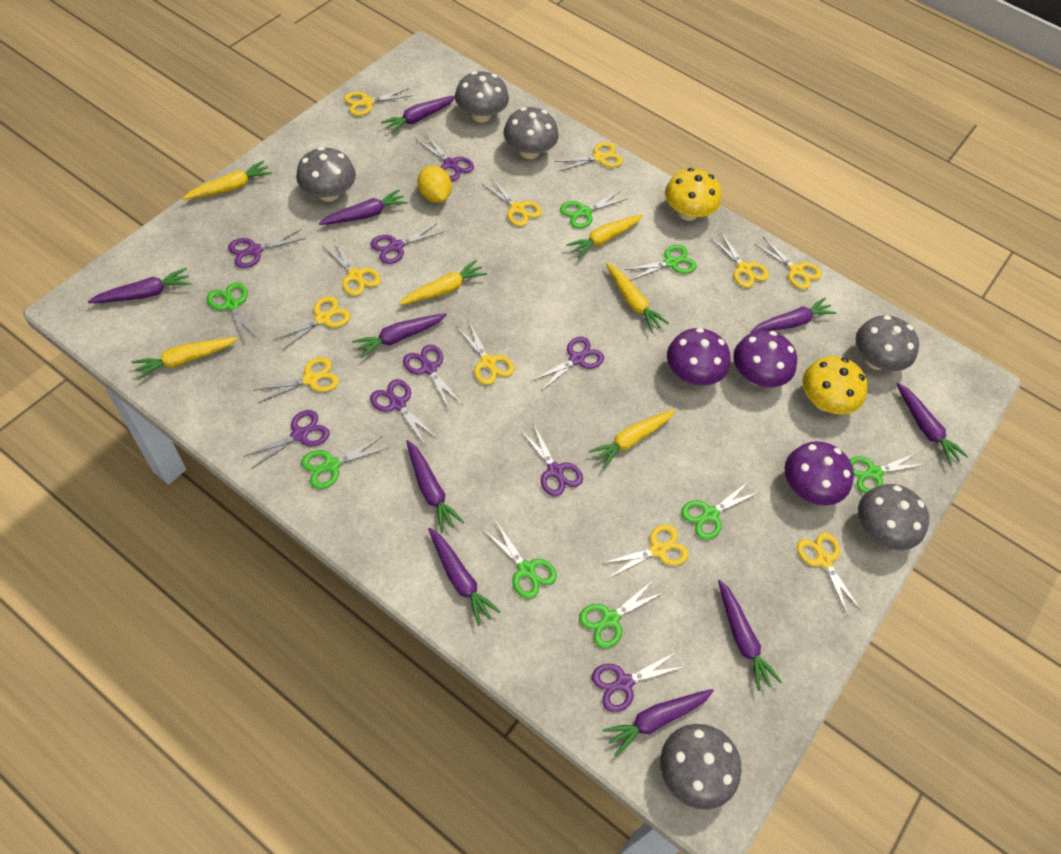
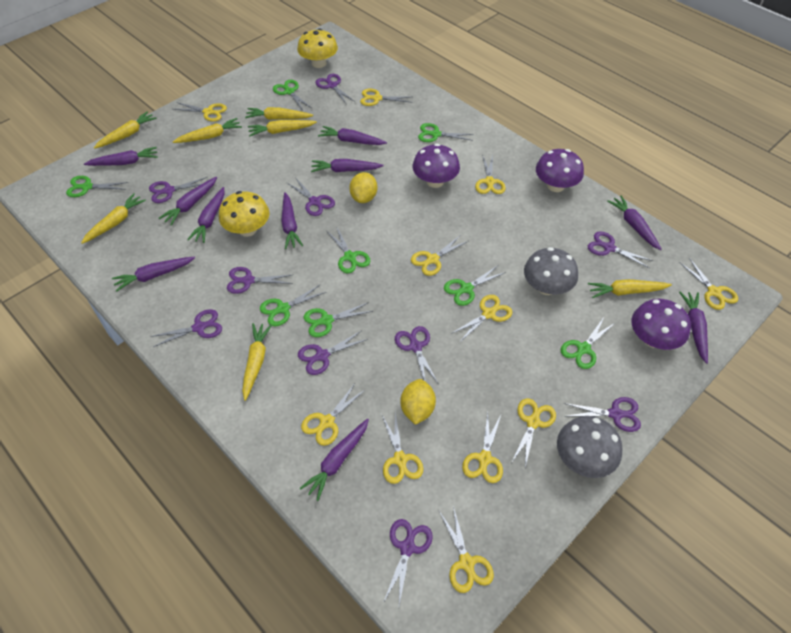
grey mushroom: 6 -> 2
purple scissors: 9 -> 10
yellow carrot: 6 -> 7
yellow lemon: 1 -> 2

